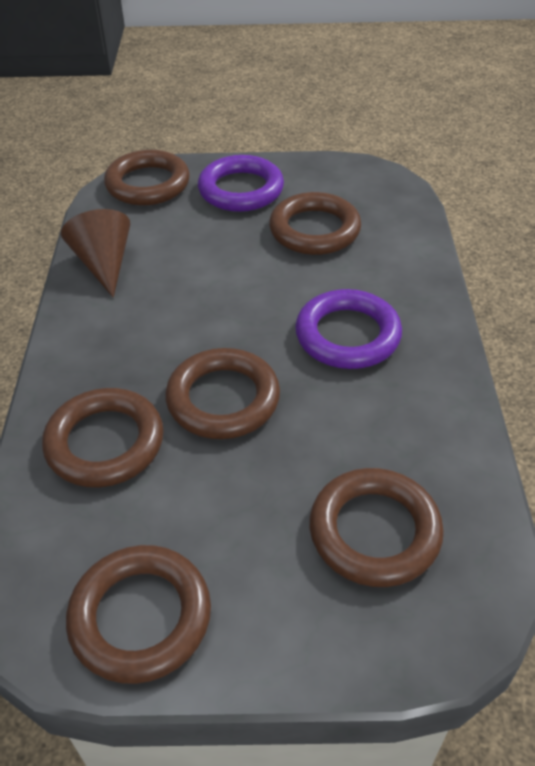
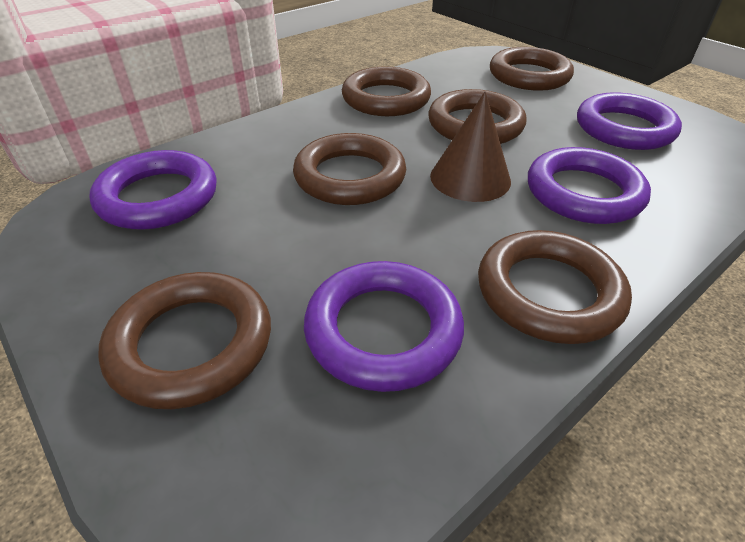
purple ring: 2 -> 4

